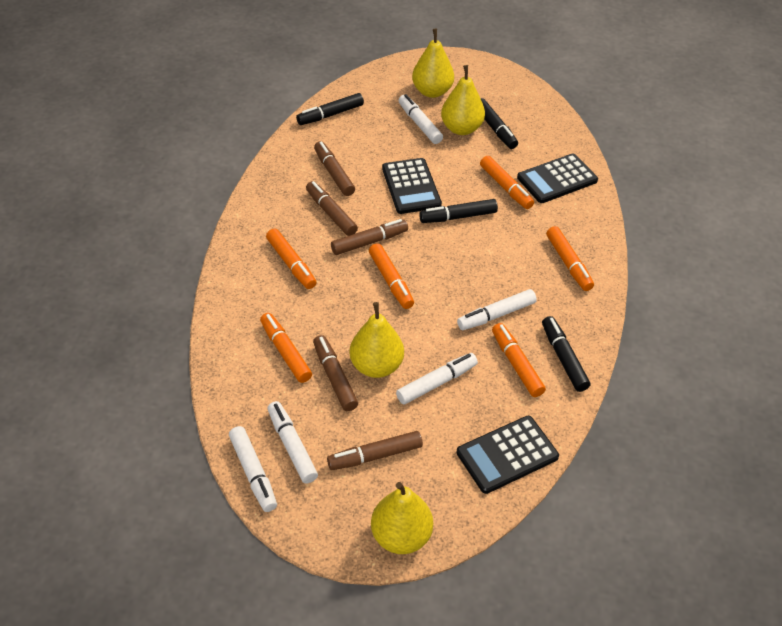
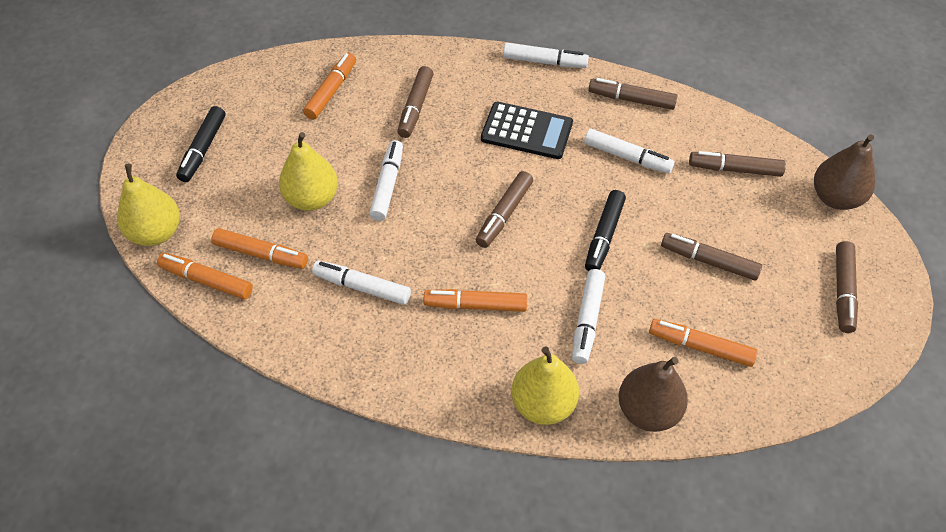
black calculator: 3 -> 1
black marker: 4 -> 2
brown marker: 5 -> 6
brown pear: 0 -> 2
orange marker: 6 -> 5
yellow pear: 4 -> 3

